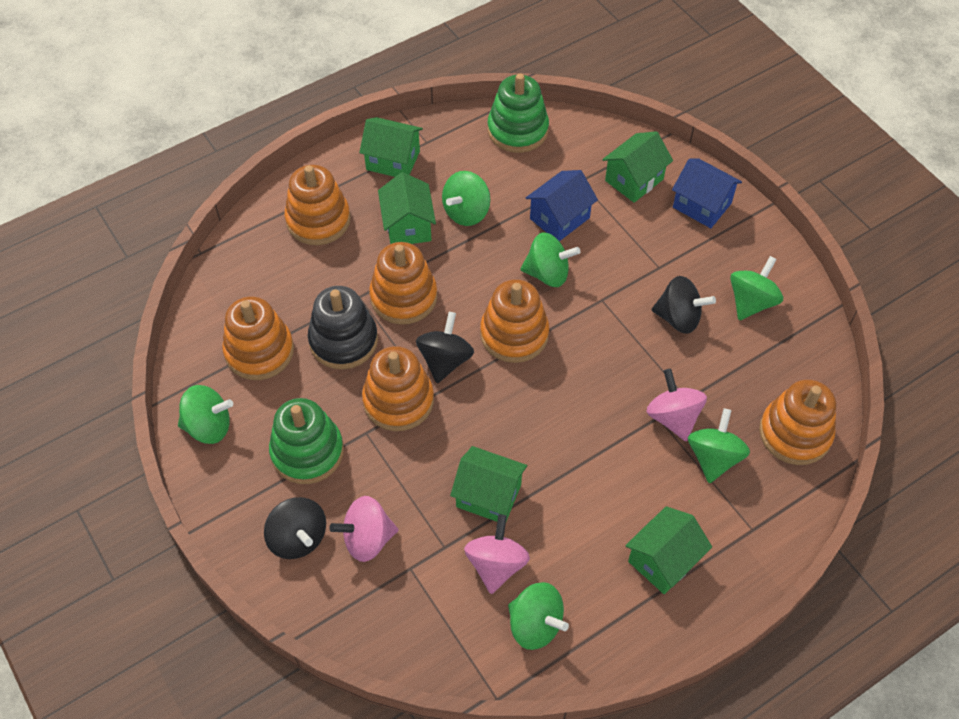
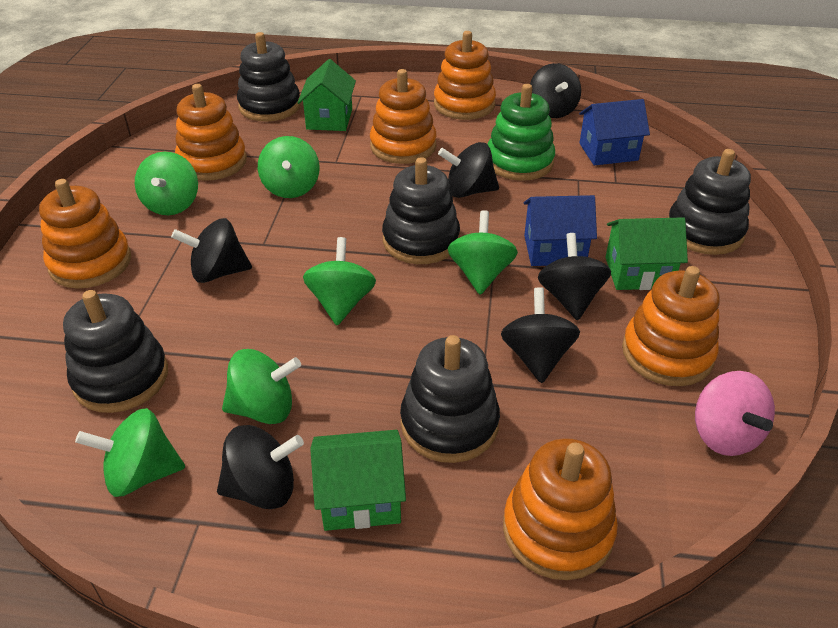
black spinning top: 3 -> 6
black stacking toy: 1 -> 5
green house: 5 -> 3
green stacking toy: 2 -> 1
pink spinning top: 3 -> 1

